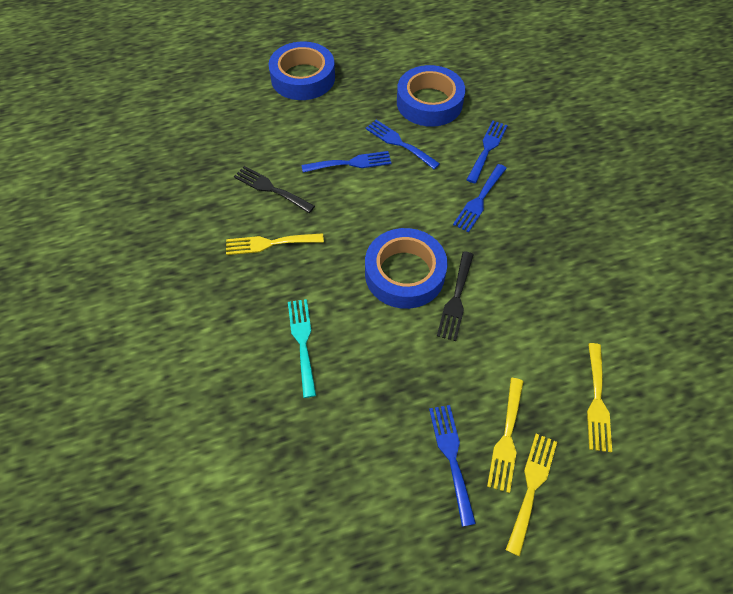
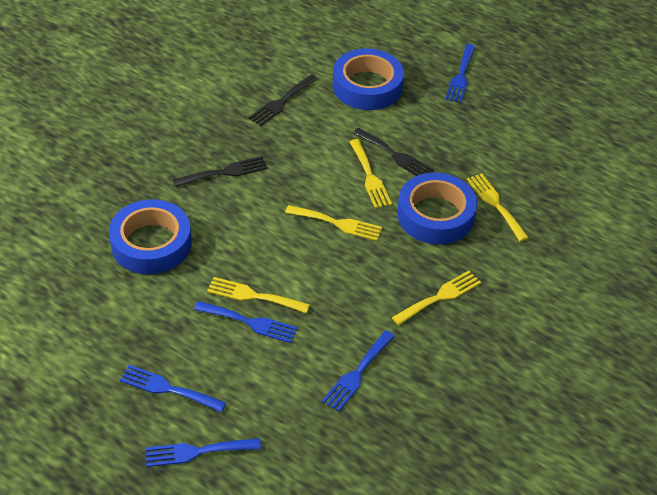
black fork: 2 -> 3
turquoise fork: 1 -> 0
yellow fork: 4 -> 5

